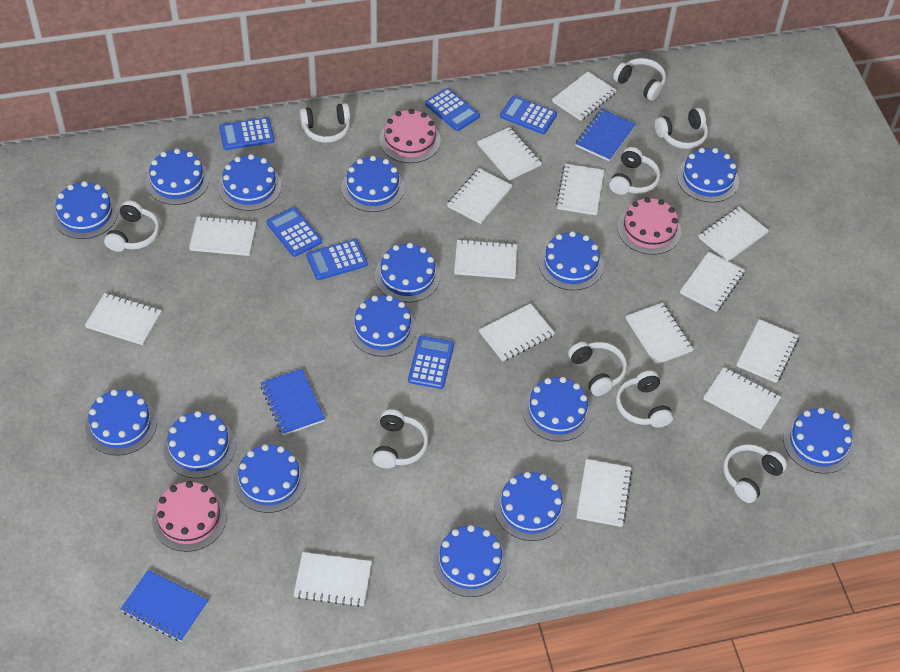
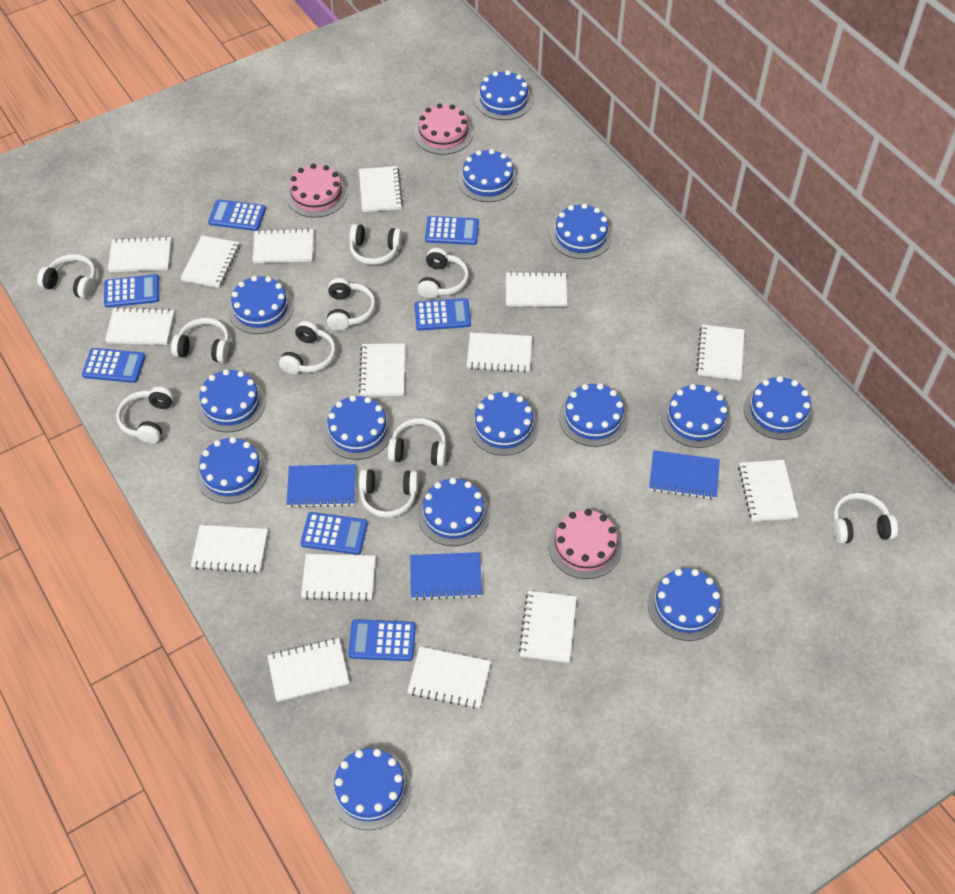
blue cake: 15 -> 14
blue calculator: 6 -> 7
white headphones: 9 -> 10

